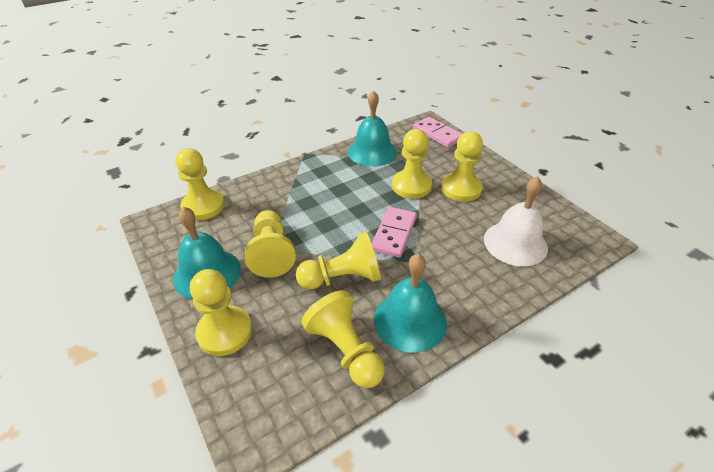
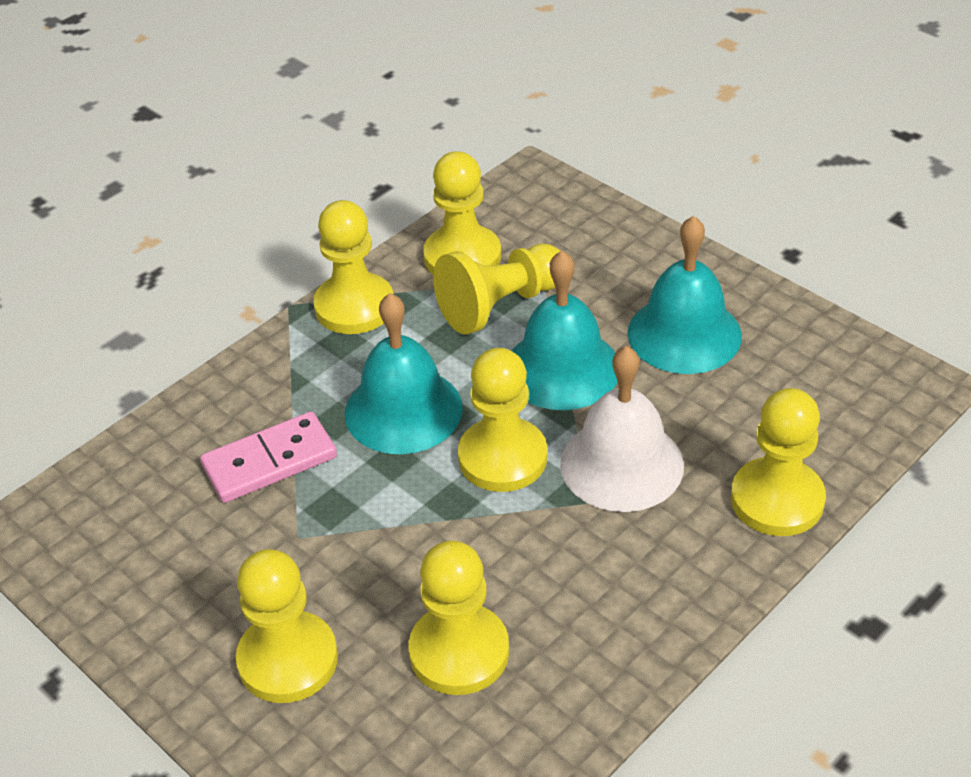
pink domino: 2 -> 1

